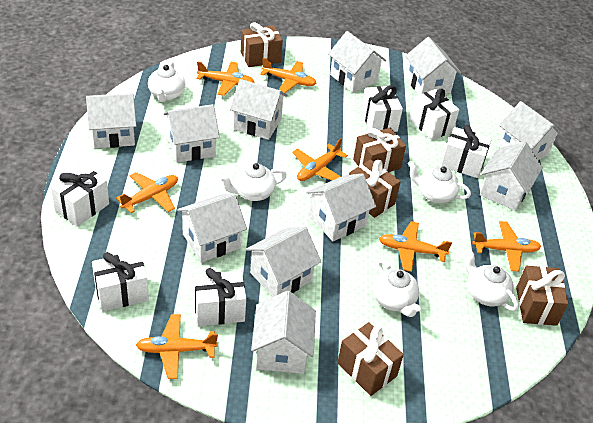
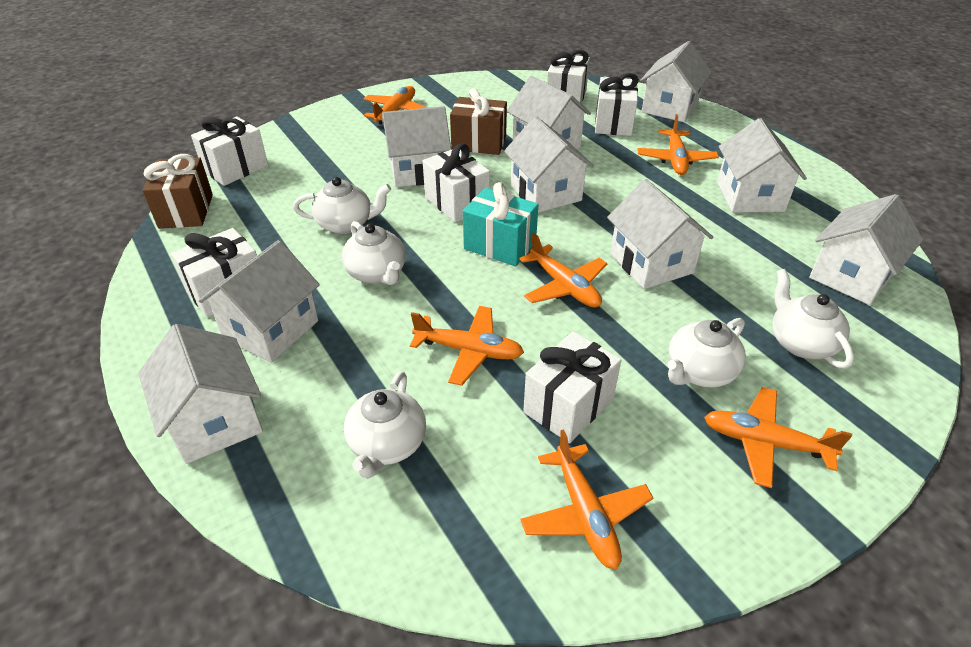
brown gift: 5 -> 2
orange plane: 7 -> 6
turquoise gift: 0 -> 1
white house: 11 -> 9

